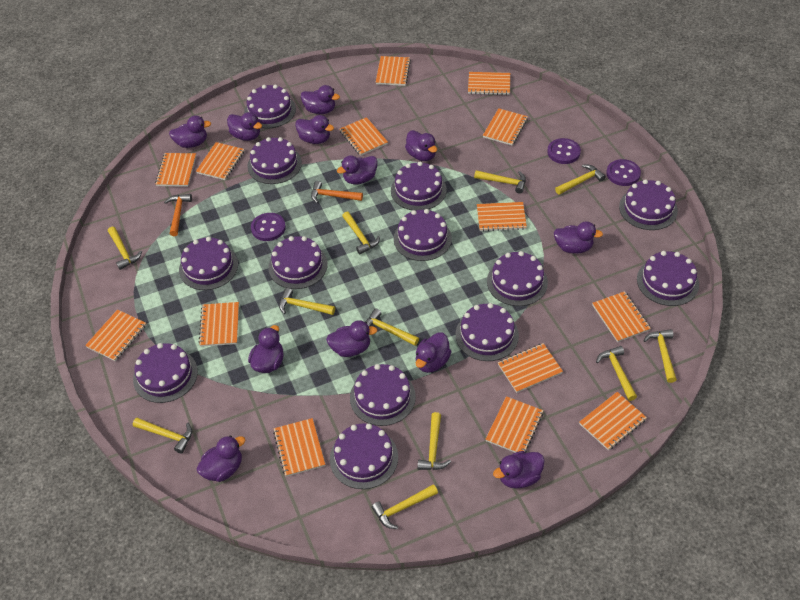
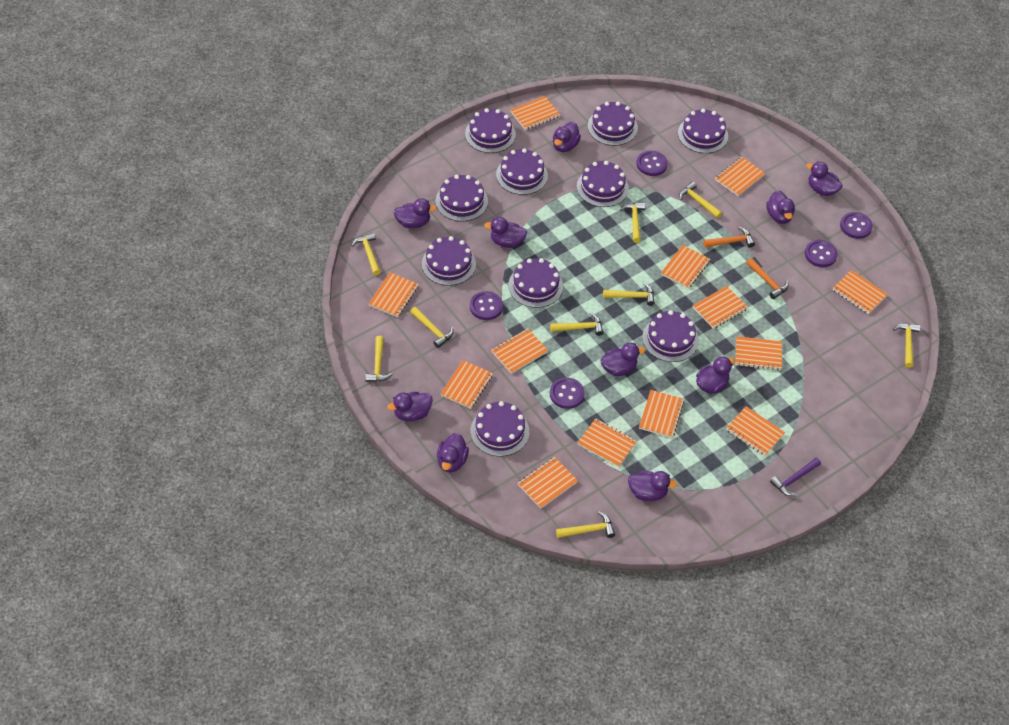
orange notebook: 14 -> 13
purple button: 3 -> 5
purple cake: 13 -> 10
purple duck: 12 -> 10
purple hammer: 0 -> 1
yellow hammer: 11 -> 9

